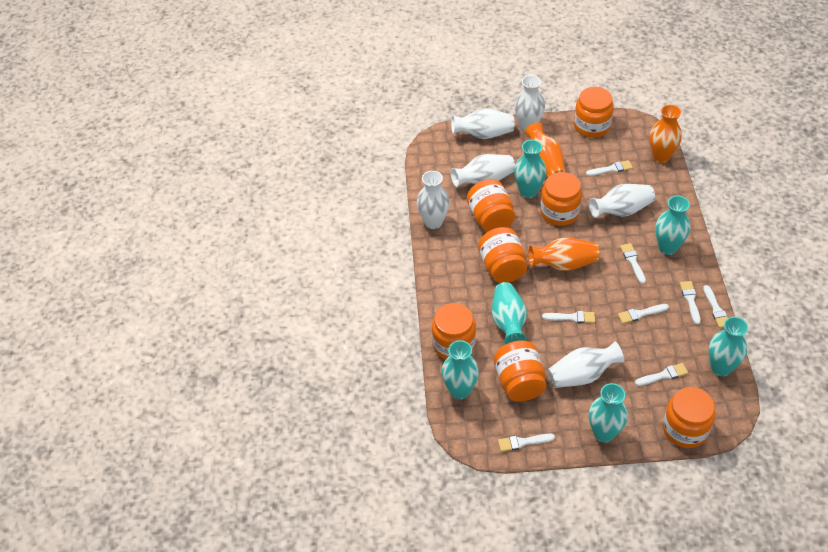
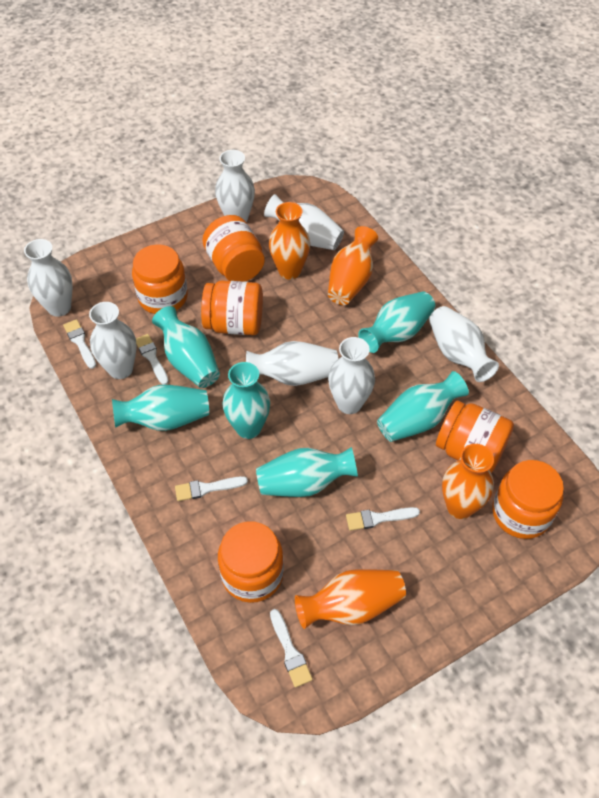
orange jar: 7 -> 6
orange vase: 3 -> 4
white brush: 8 -> 5
white vase: 6 -> 7

